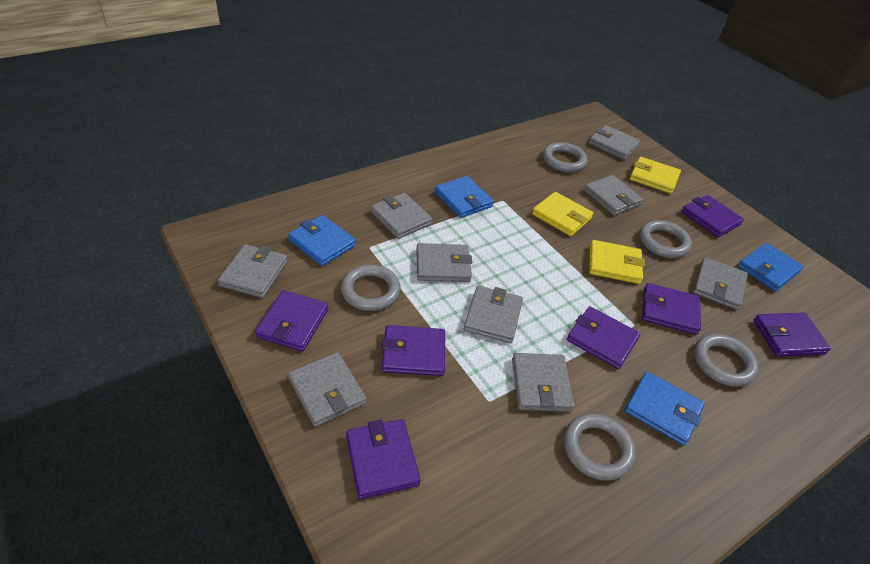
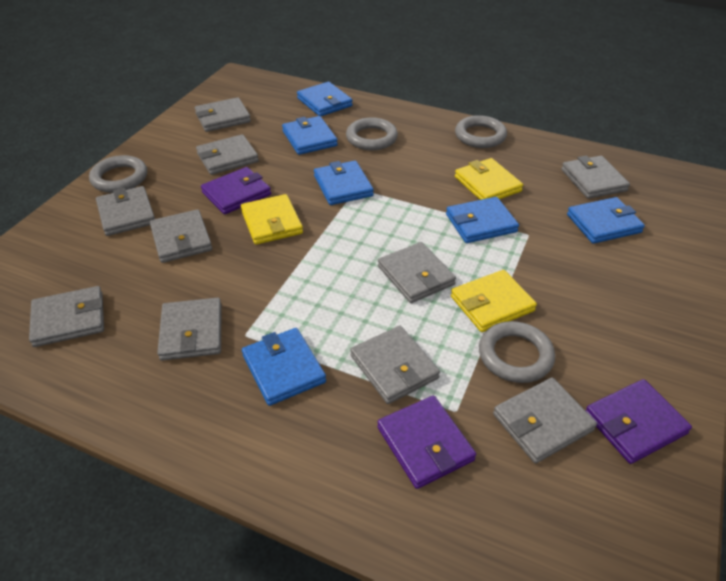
blue wallet: 4 -> 6
grey ring: 5 -> 4
grey wallet: 9 -> 10
purple wallet: 7 -> 3

